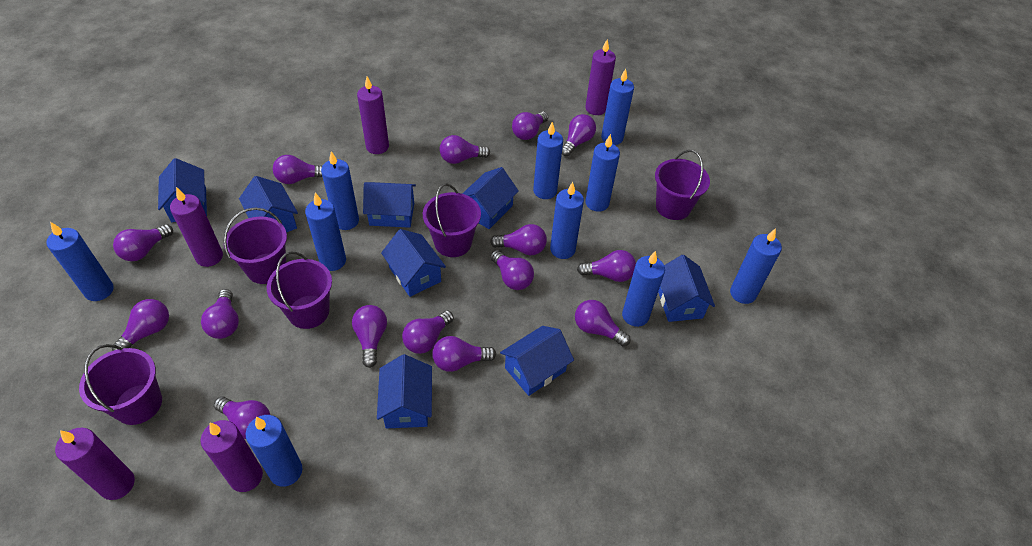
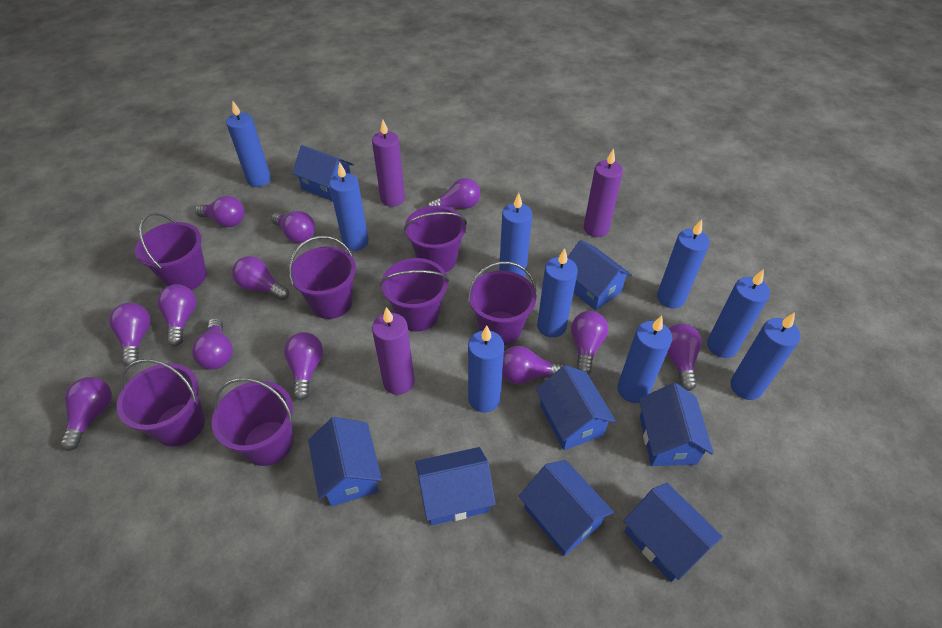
blue candle: 10 -> 9
purple bucket: 5 -> 7
purple candle: 5 -> 3
purple light bulb: 15 -> 12

